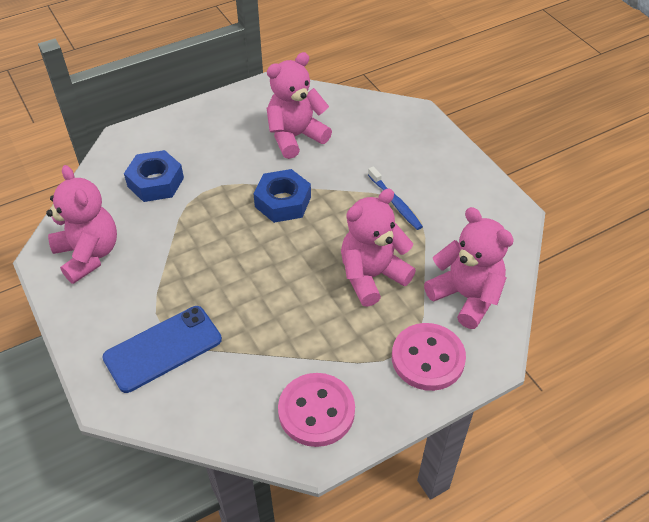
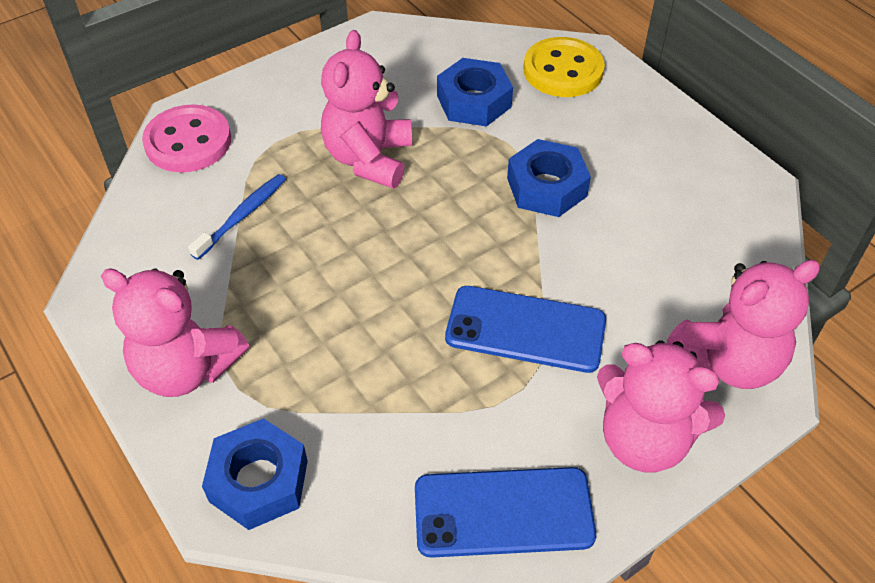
blue nut: 2 -> 3
blue phone: 1 -> 2
pink button: 2 -> 1
yellow button: 0 -> 1

